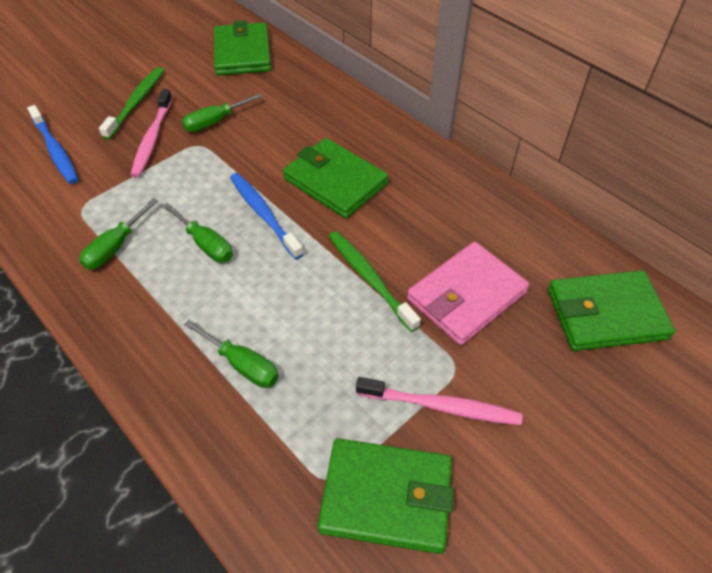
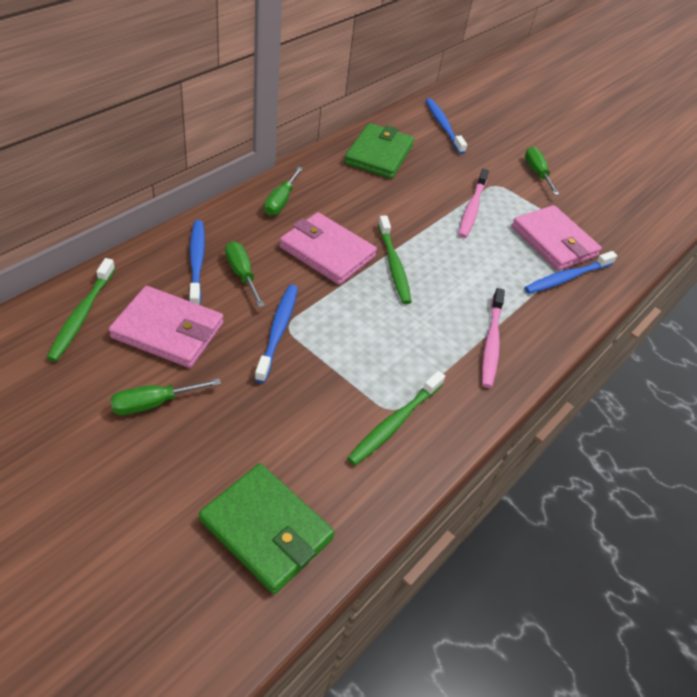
blue toothbrush: 2 -> 4
green toothbrush: 2 -> 3
green wallet: 4 -> 2
pink wallet: 1 -> 3

